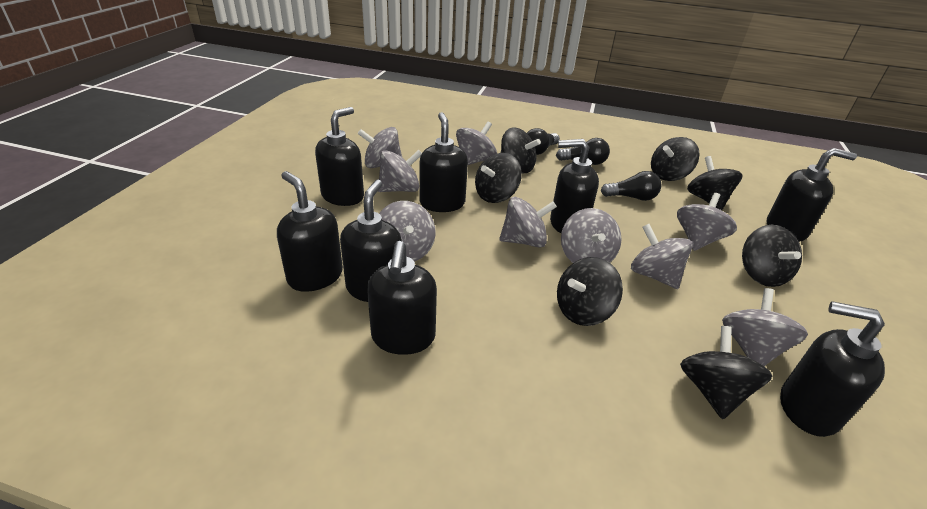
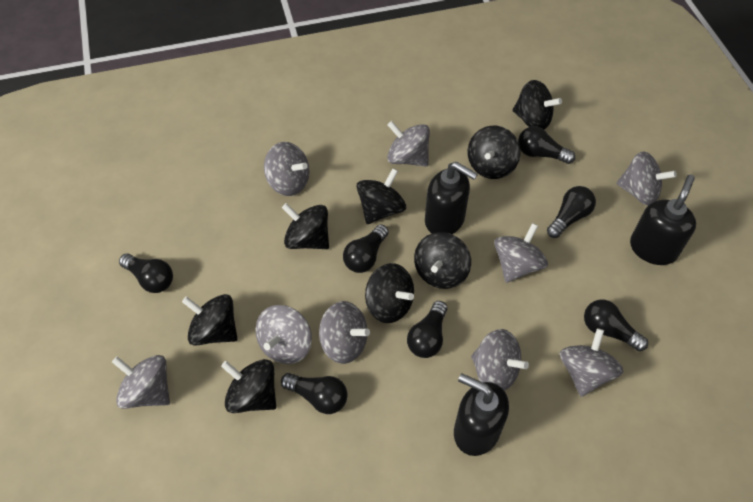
black light bulb: 3 -> 7
black soap dispenser: 8 -> 3
black spinning top: 7 -> 8

